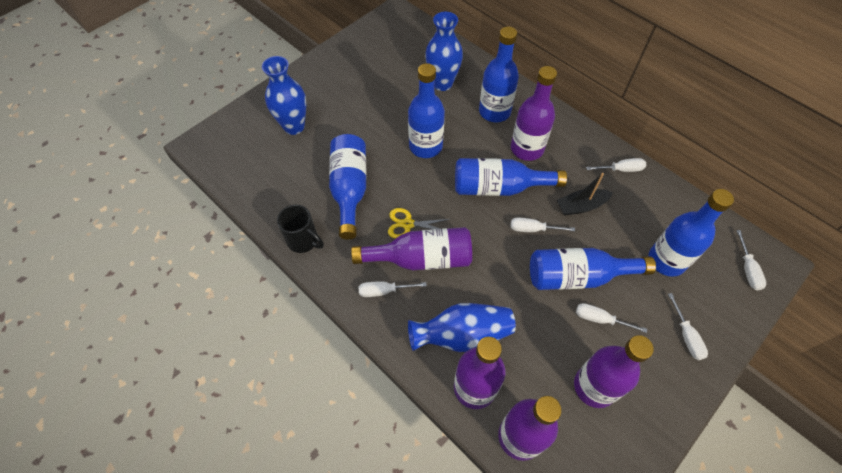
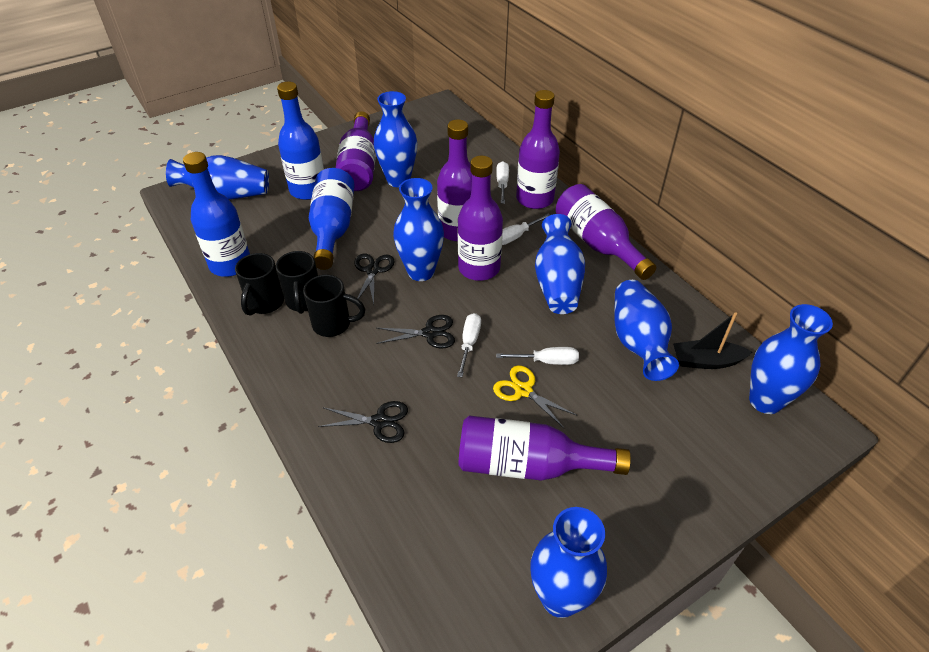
black mug: 1 -> 3
black scissors: 0 -> 3
blue bottle: 6 -> 3
blue vase: 3 -> 7
purple bottle: 5 -> 6
white screwdriver: 6 -> 4

